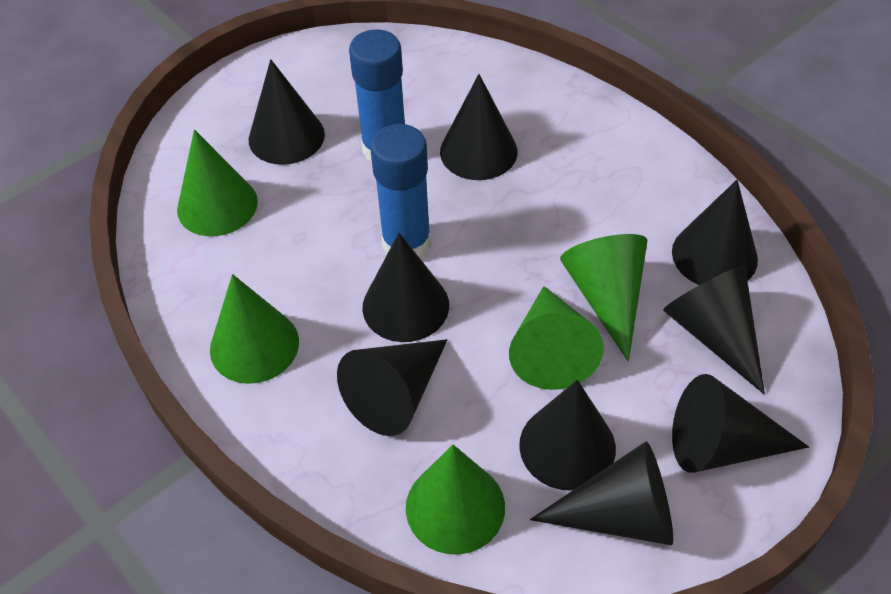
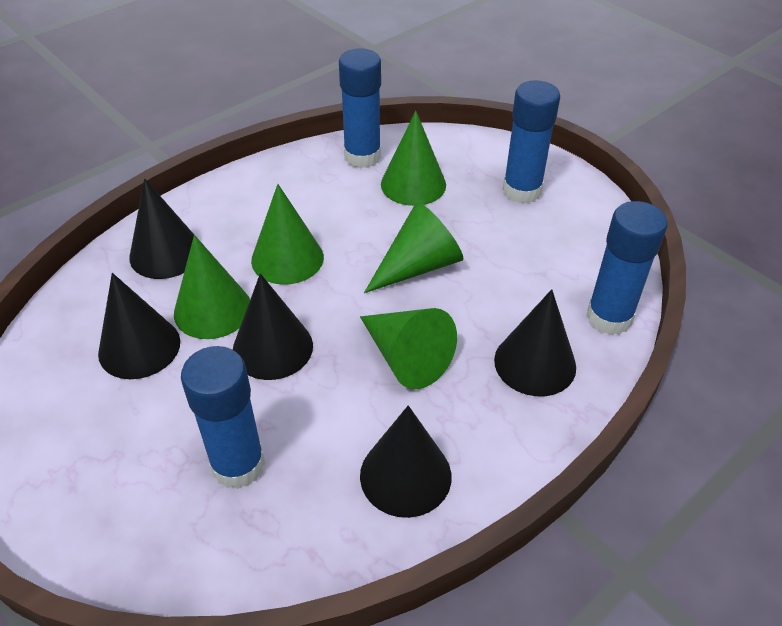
black cone: 9 -> 5
blue glue stick: 2 -> 4

